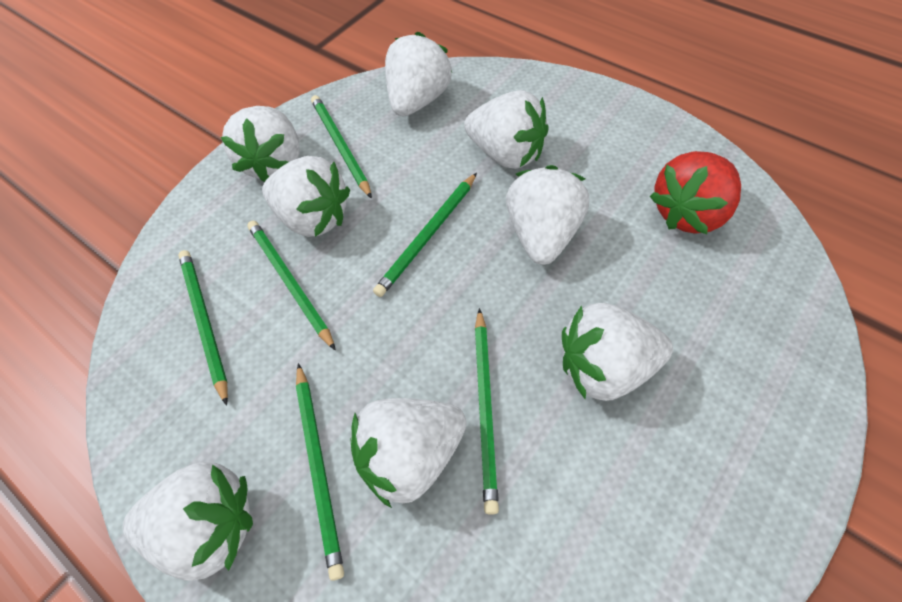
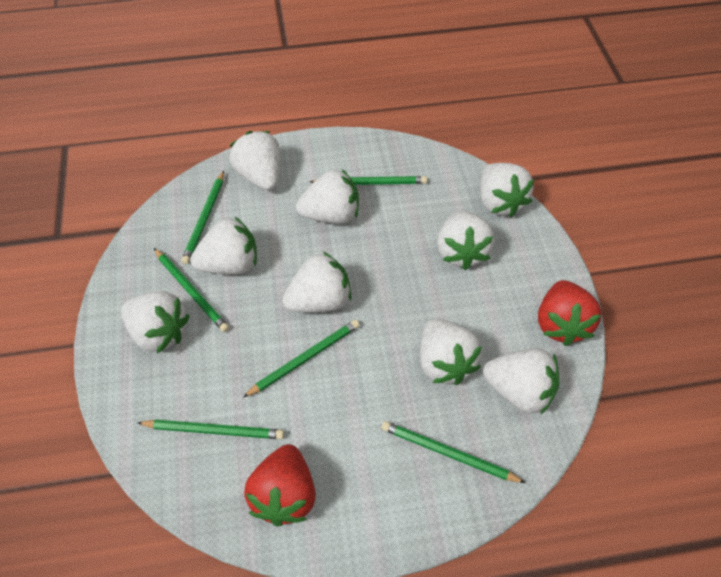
red strawberry: 1 -> 2
white strawberry: 8 -> 9

